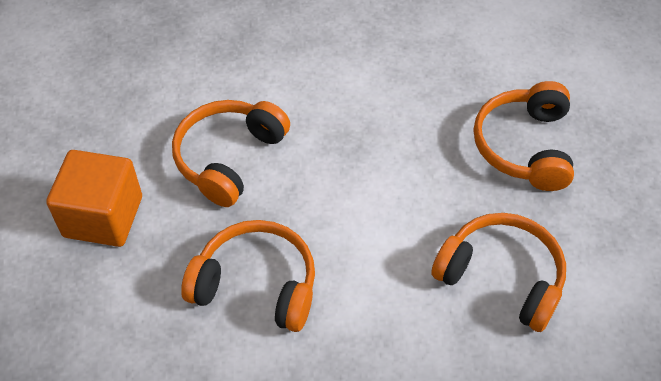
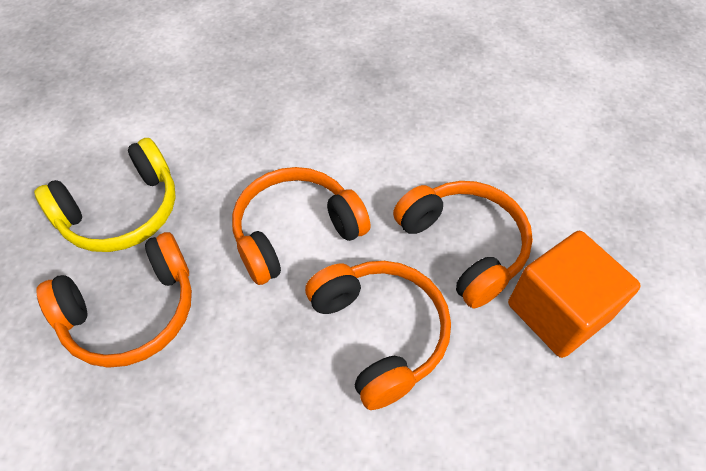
yellow headphones: 0 -> 1

